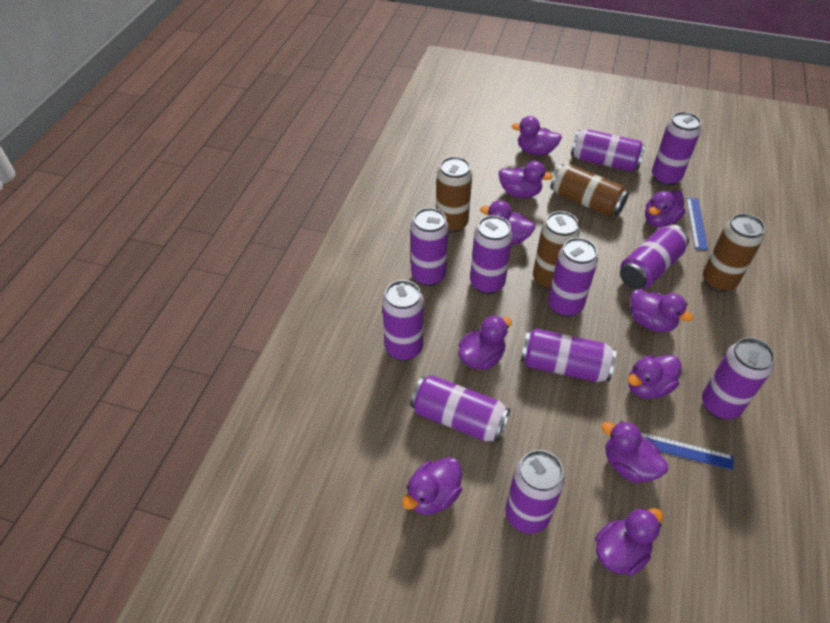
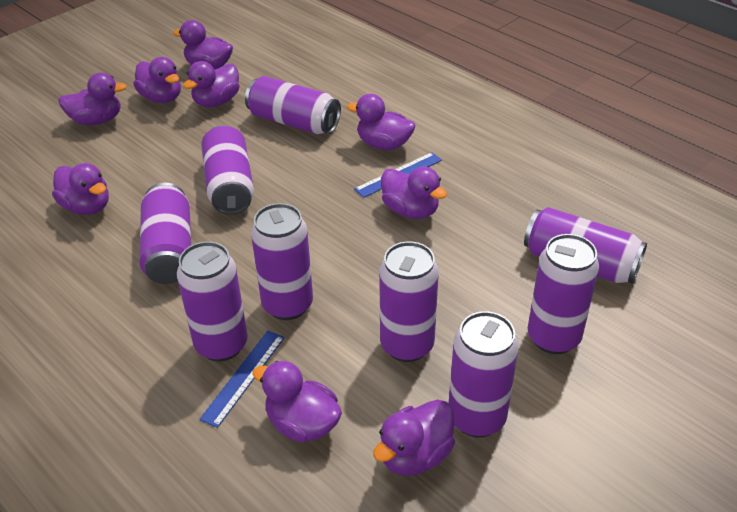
brown can: 4 -> 0
purple can: 11 -> 9
purple duck: 10 -> 9

